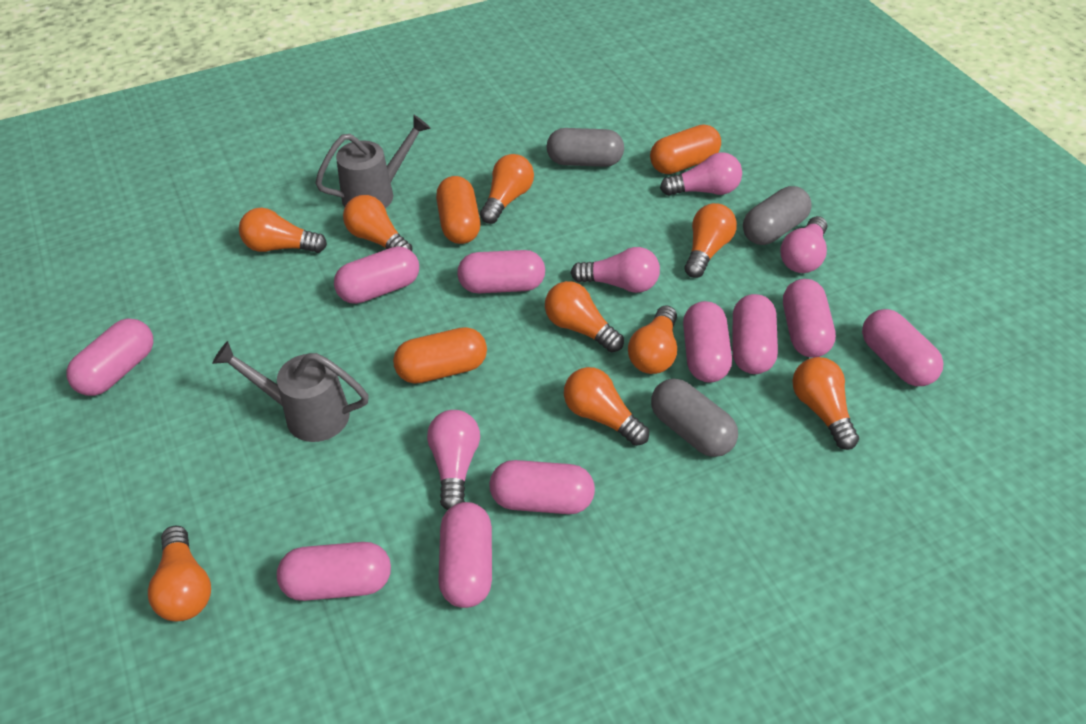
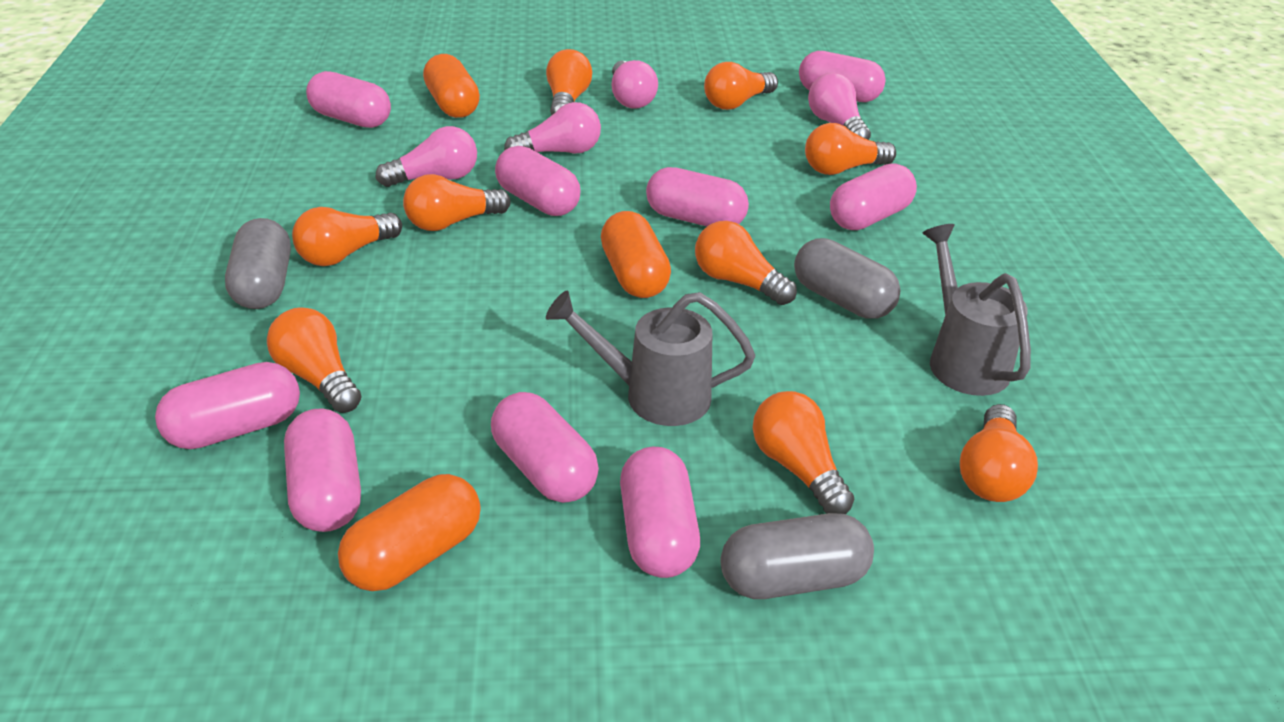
pink capsule: 10 -> 9

